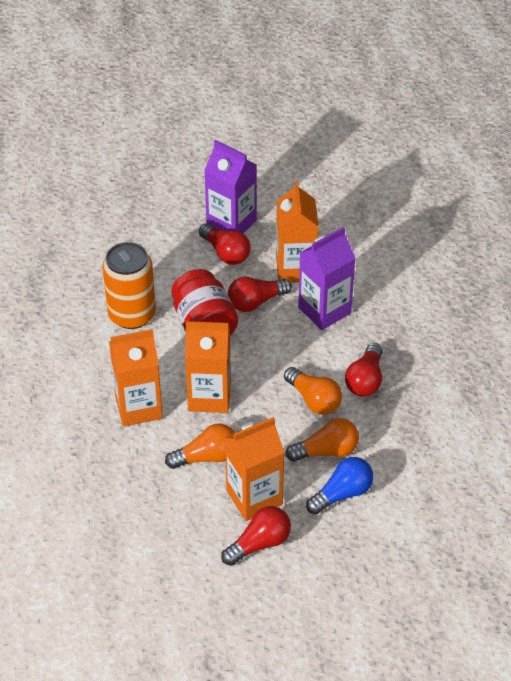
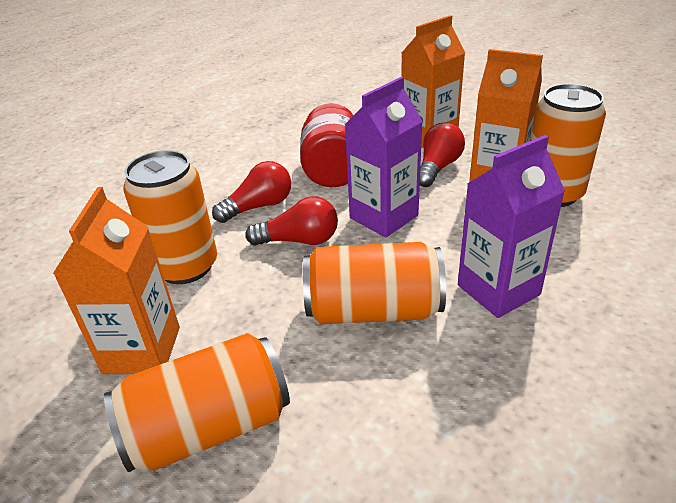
blue light bulb: 1 -> 0
orange can: 1 -> 4
orange carton: 4 -> 3
orange light bulb: 3 -> 0
red light bulb: 4 -> 3

